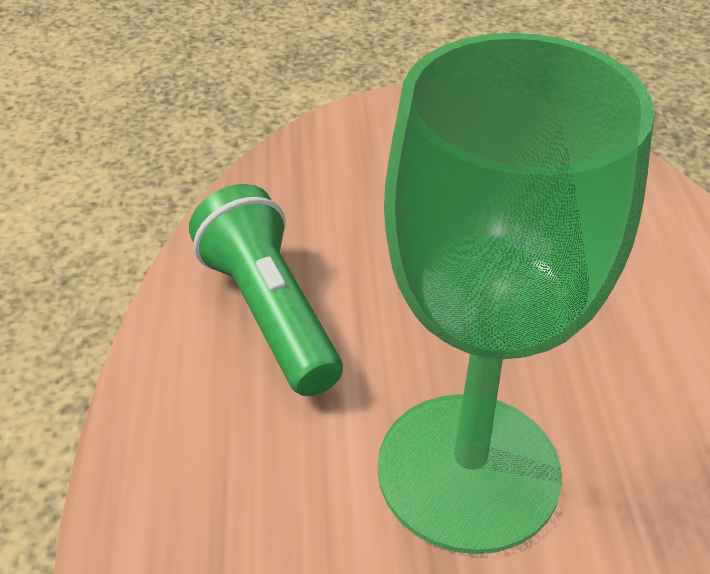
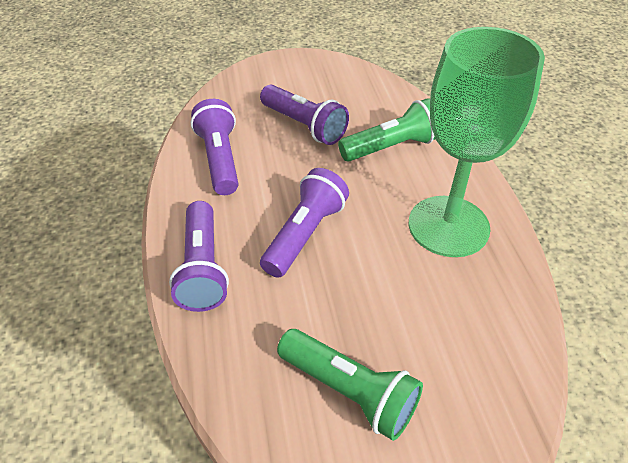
green flashlight: 1 -> 2
purple flashlight: 0 -> 4

